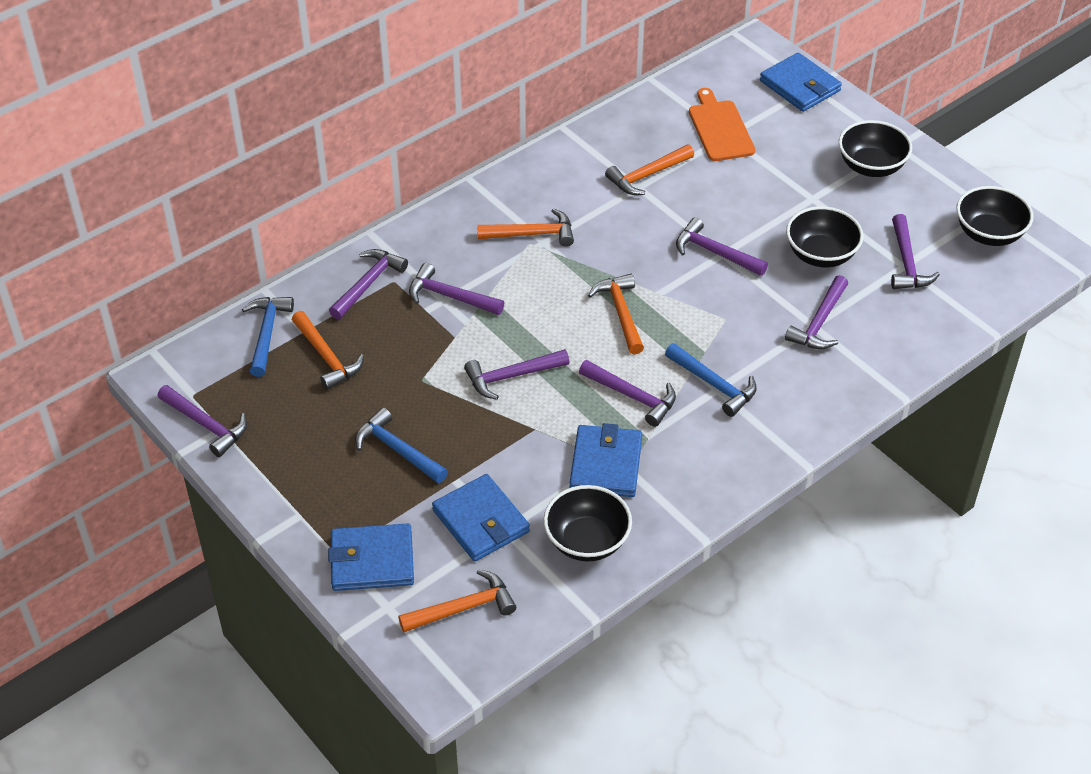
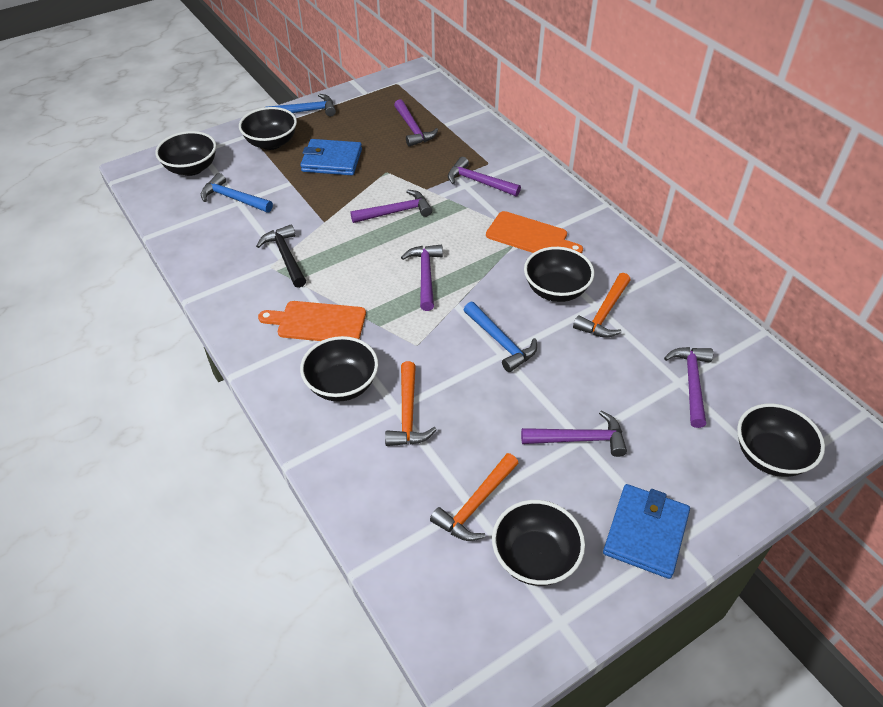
black bowl: 4 -> 6
black hammer: 0 -> 1
blue wallet: 4 -> 2
orange cutting board: 1 -> 2
orange hammer: 5 -> 3
purple hammer: 8 -> 6

